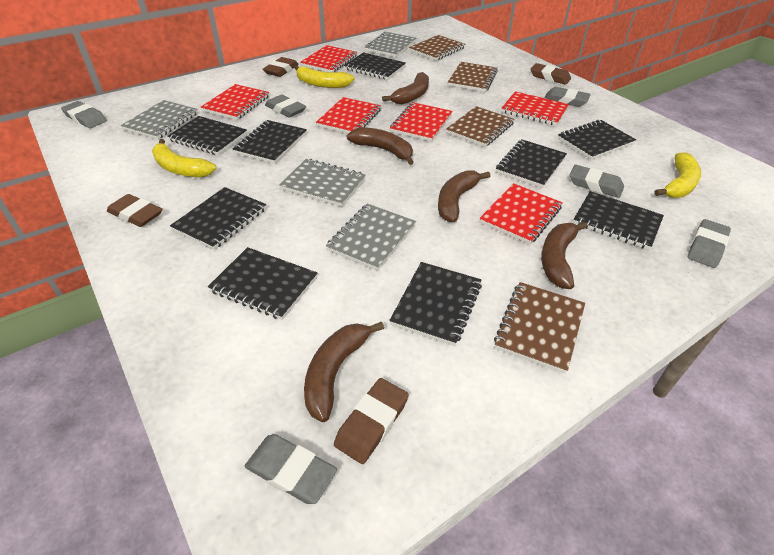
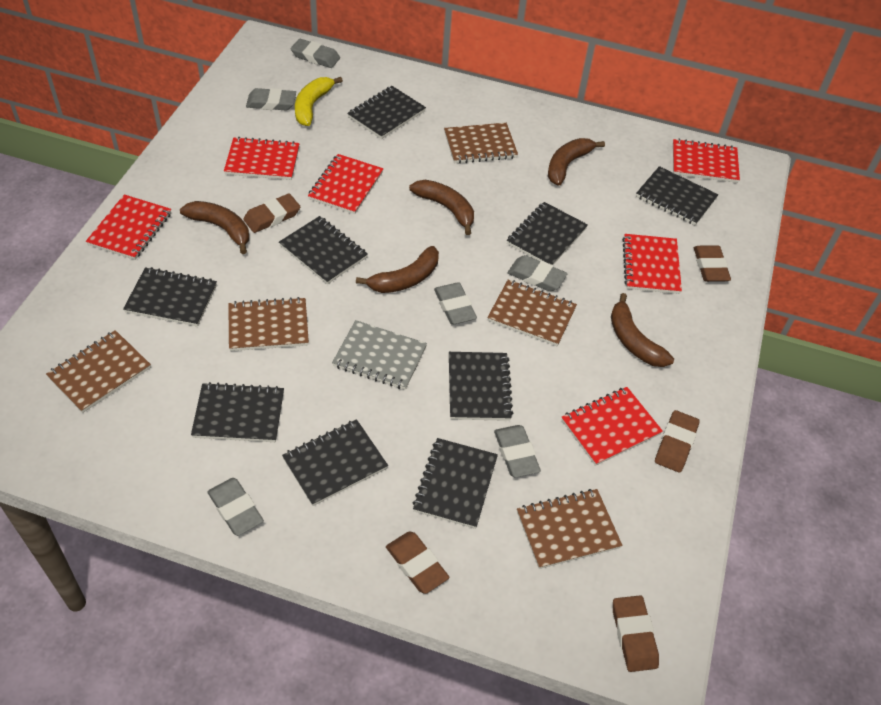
brown eraser: 4 -> 5
brown notebook: 4 -> 5
grey notebook: 4 -> 1
yellow banana: 3 -> 1

